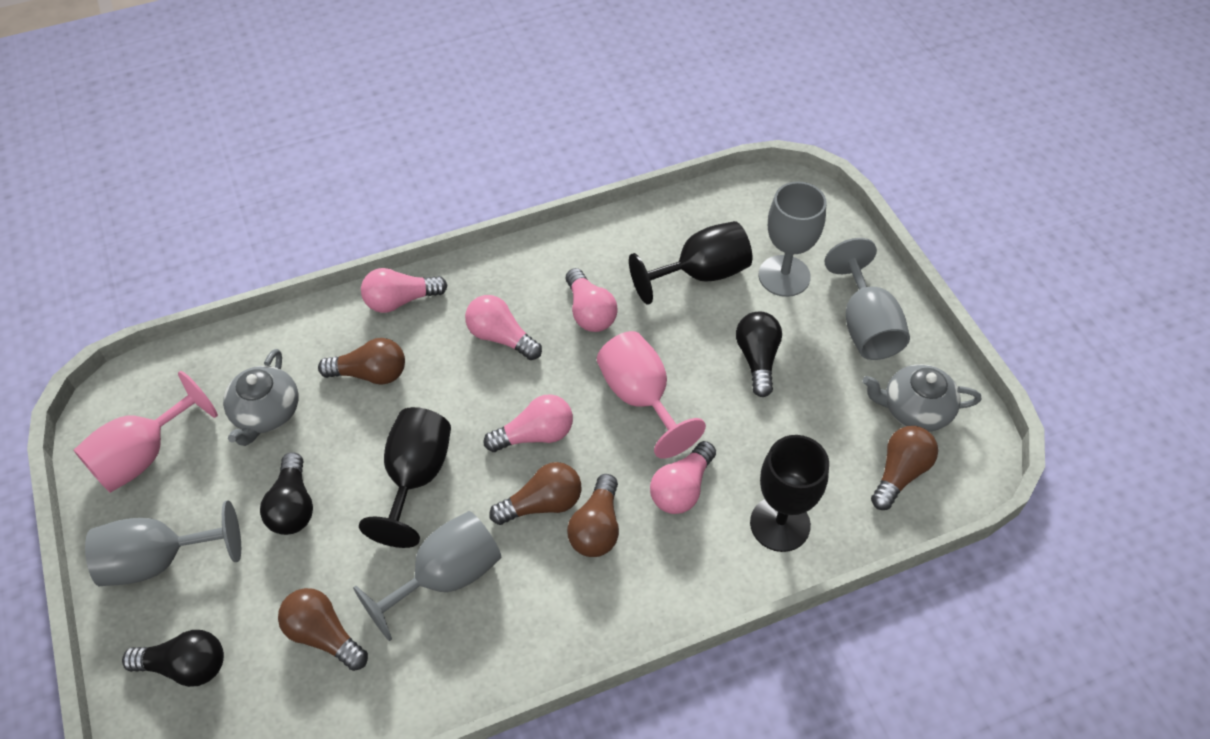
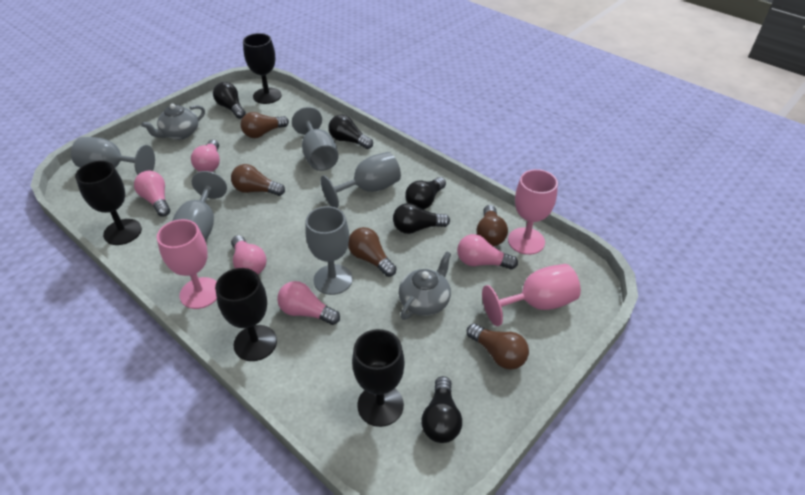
black goblet: 3 -> 4
black light bulb: 3 -> 5
grey goblet: 4 -> 5
pink goblet: 2 -> 3

